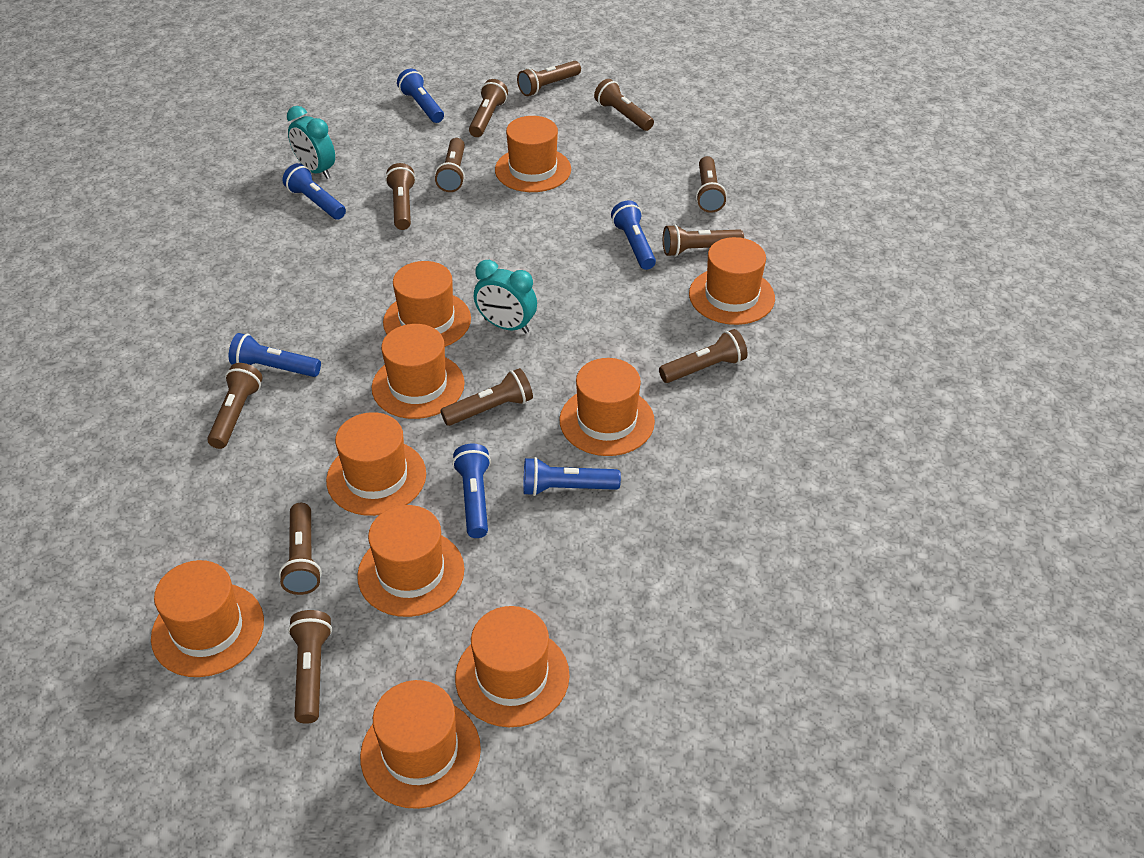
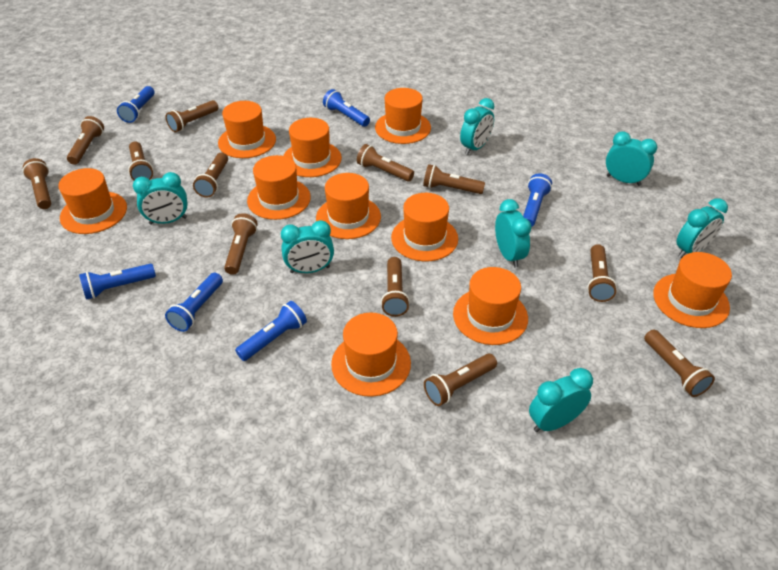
turquoise clock: 2 -> 7

